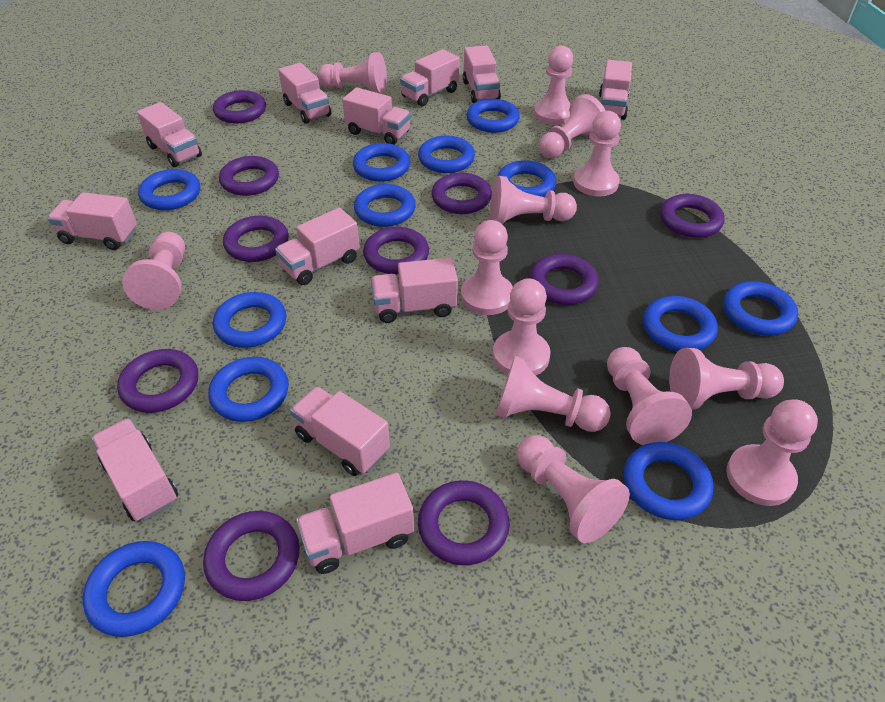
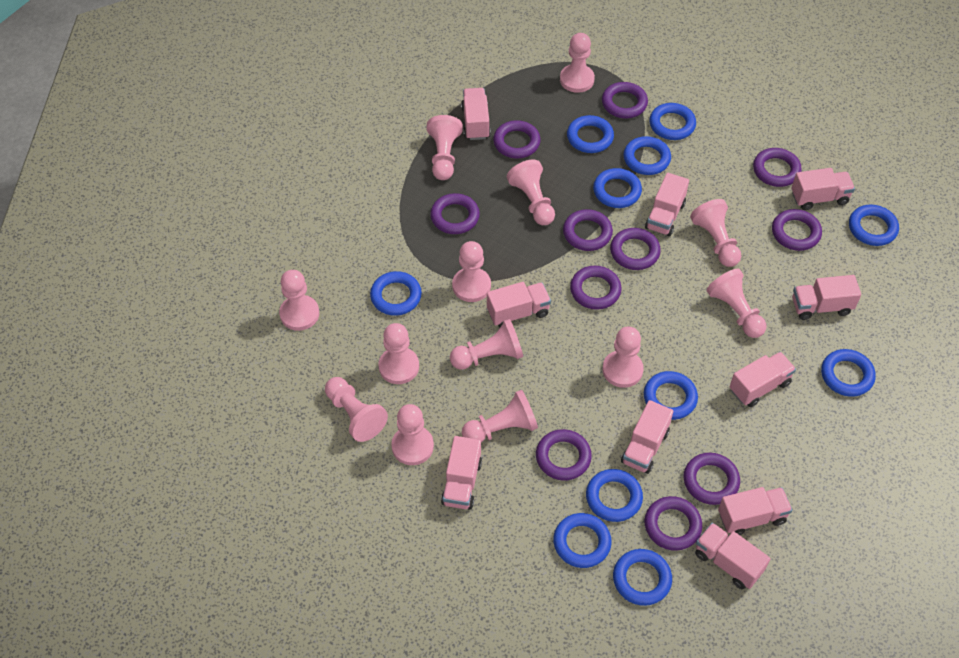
blue ring: 12 -> 11
pink truck: 12 -> 10
purple ring: 10 -> 11

